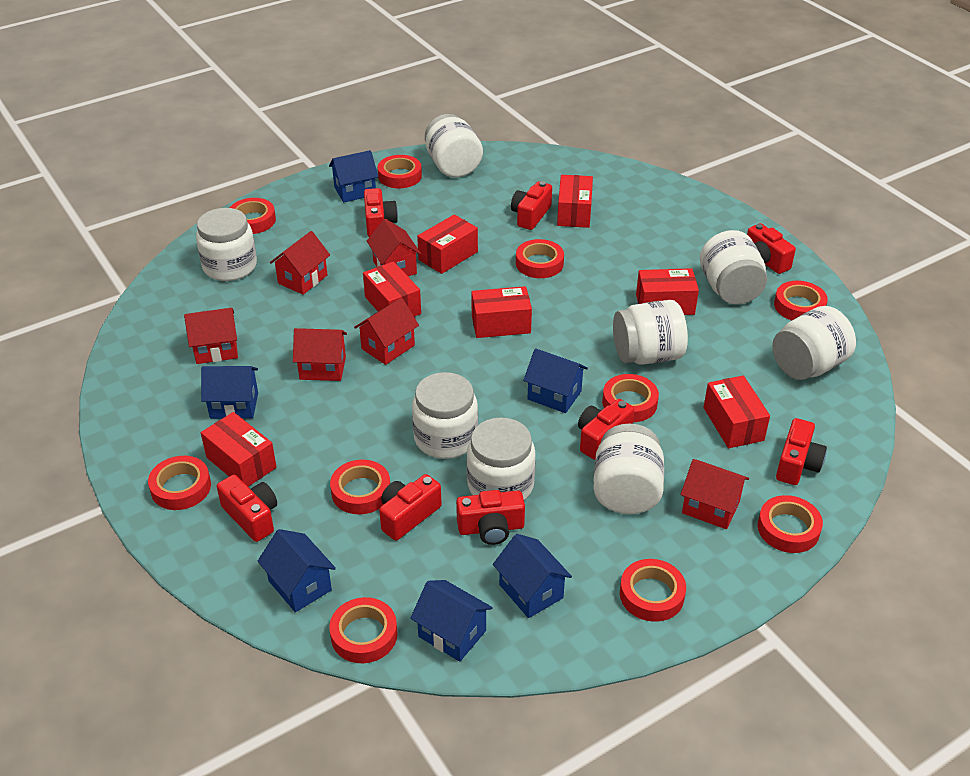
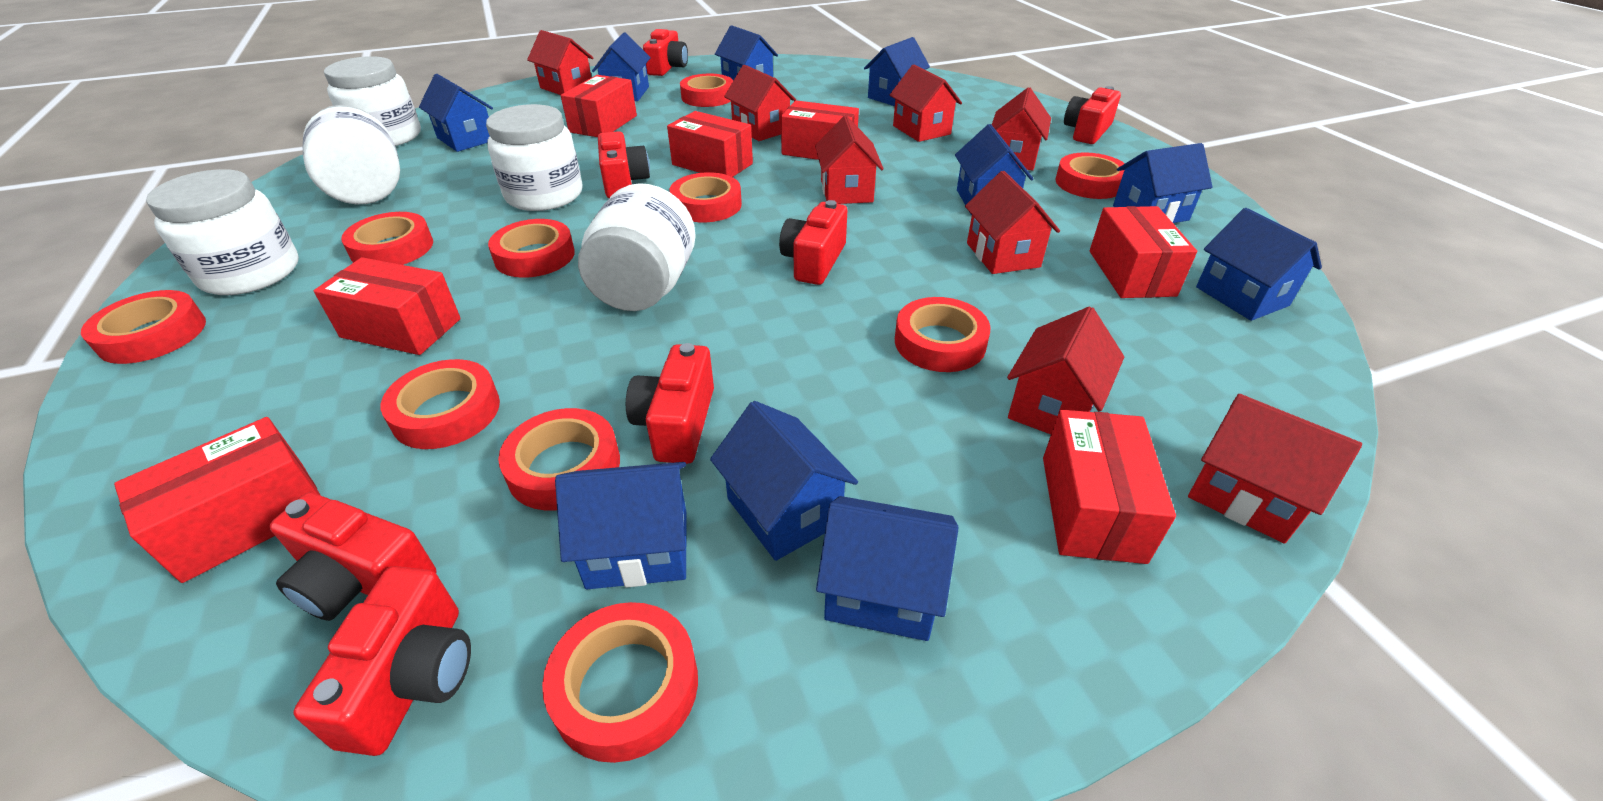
blue house: 6 -> 10
red camera: 8 -> 7
red house: 6 -> 8
white jar: 8 -> 5

